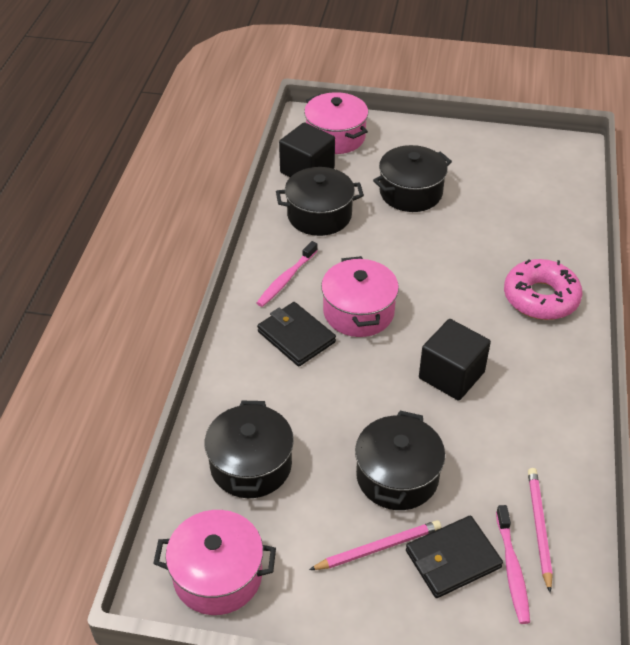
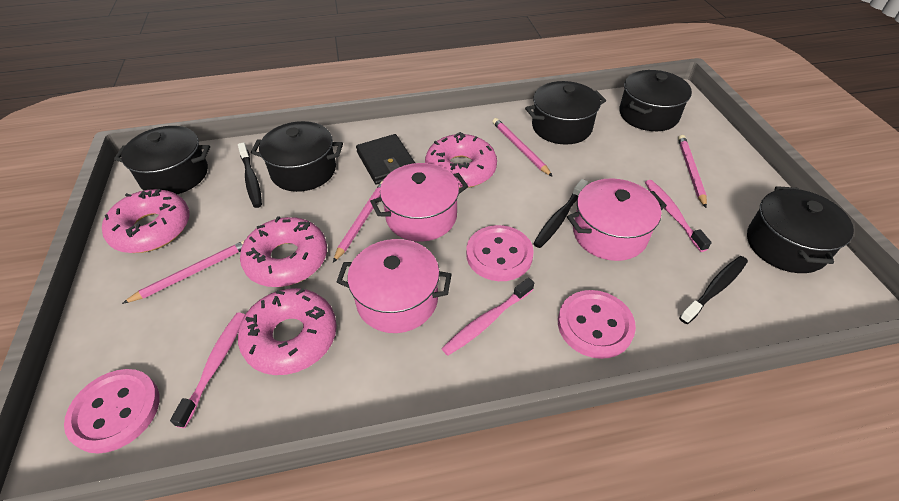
black cube: 2 -> 0
black pot: 4 -> 5
black toothbrush: 0 -> 3
black wallet: 2 -> 1
pink button: 0 -> 3
pink donut: 1 -> 4
pink pencil: 2 -> 4
pink toothbrush: 2 -> 3

